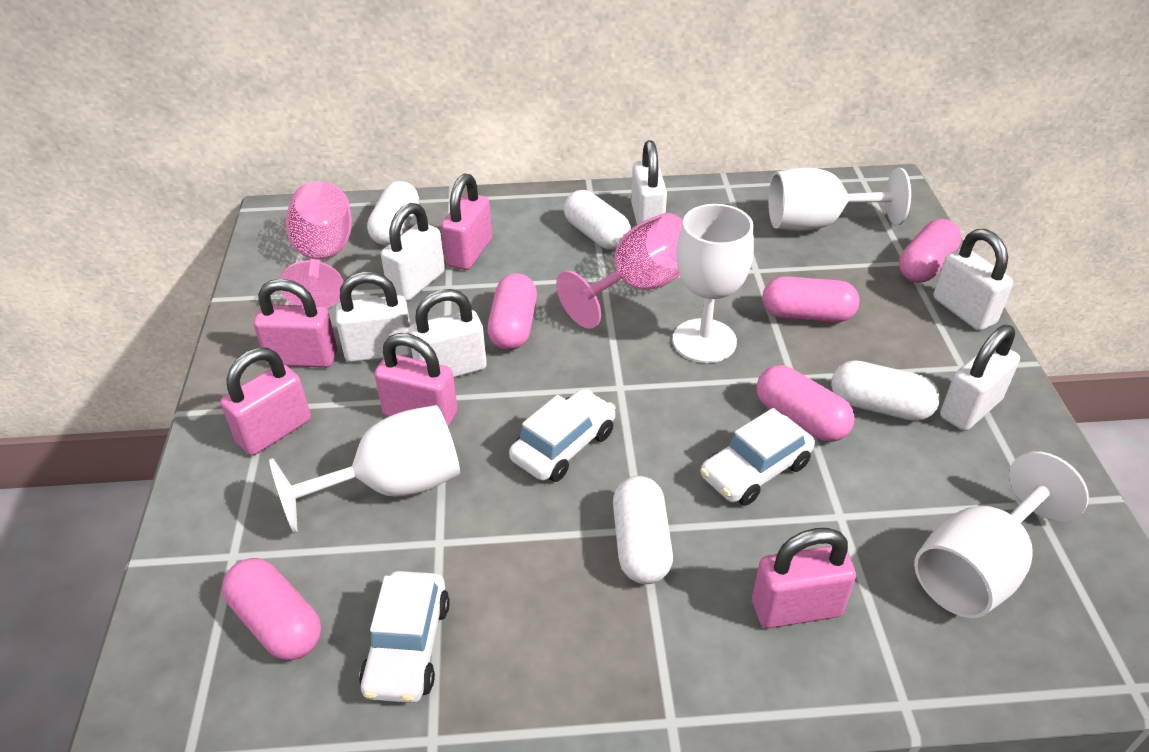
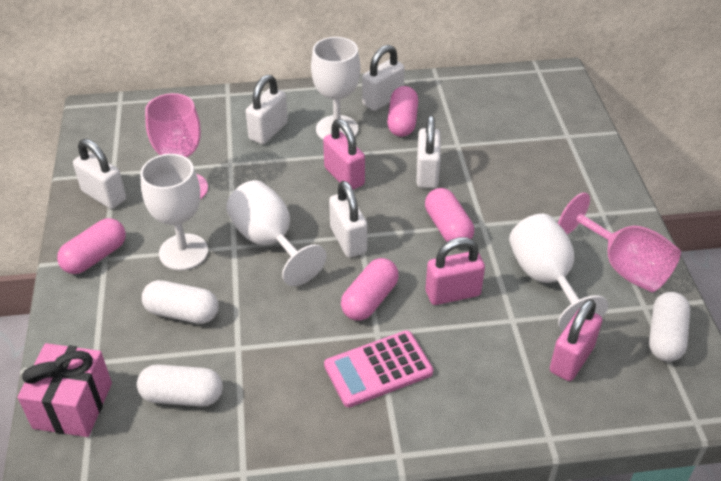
pink calculator: 0 -> 1
pink capsule: 5 -> 4
pink gift: 0 -> 1
pink padlock: 5 -> 3
white capsule: 4 -> 3
white car: 3 -> 0
white padlock: 6 -> 5

